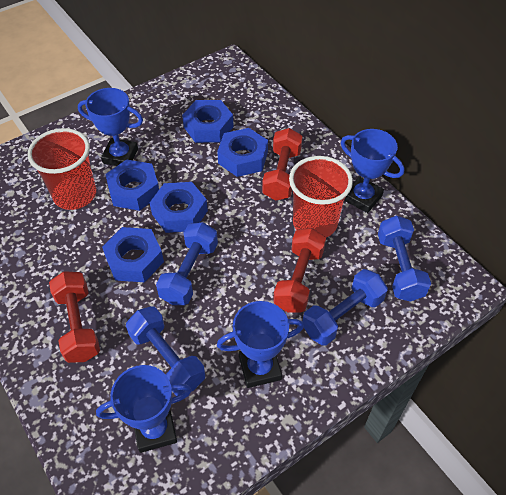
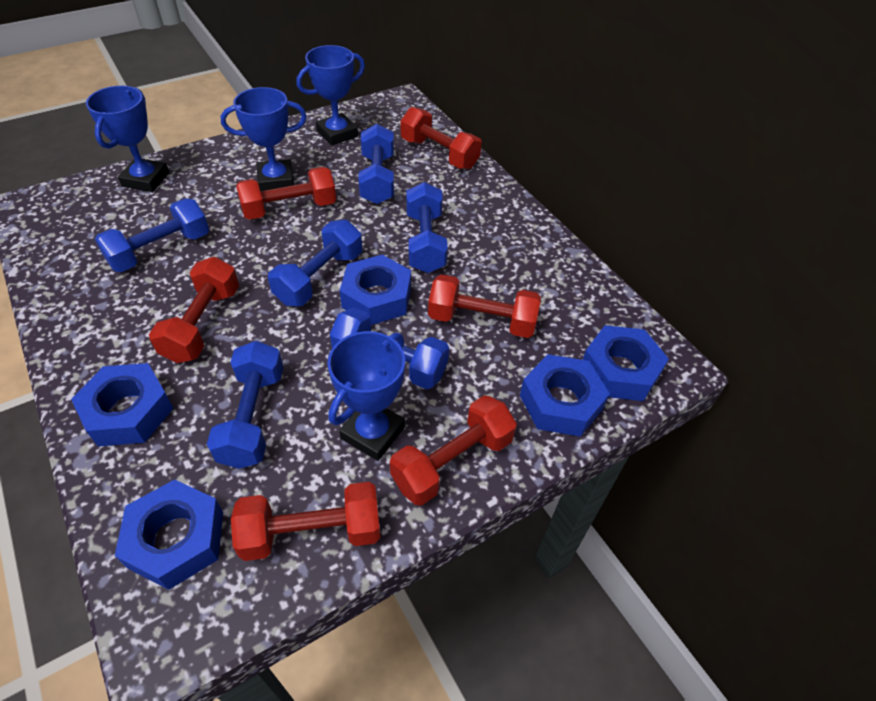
blue dumbbell: 4 -> 6
red cup: 2 -> 0
red dumbbell: 3 -> 6

